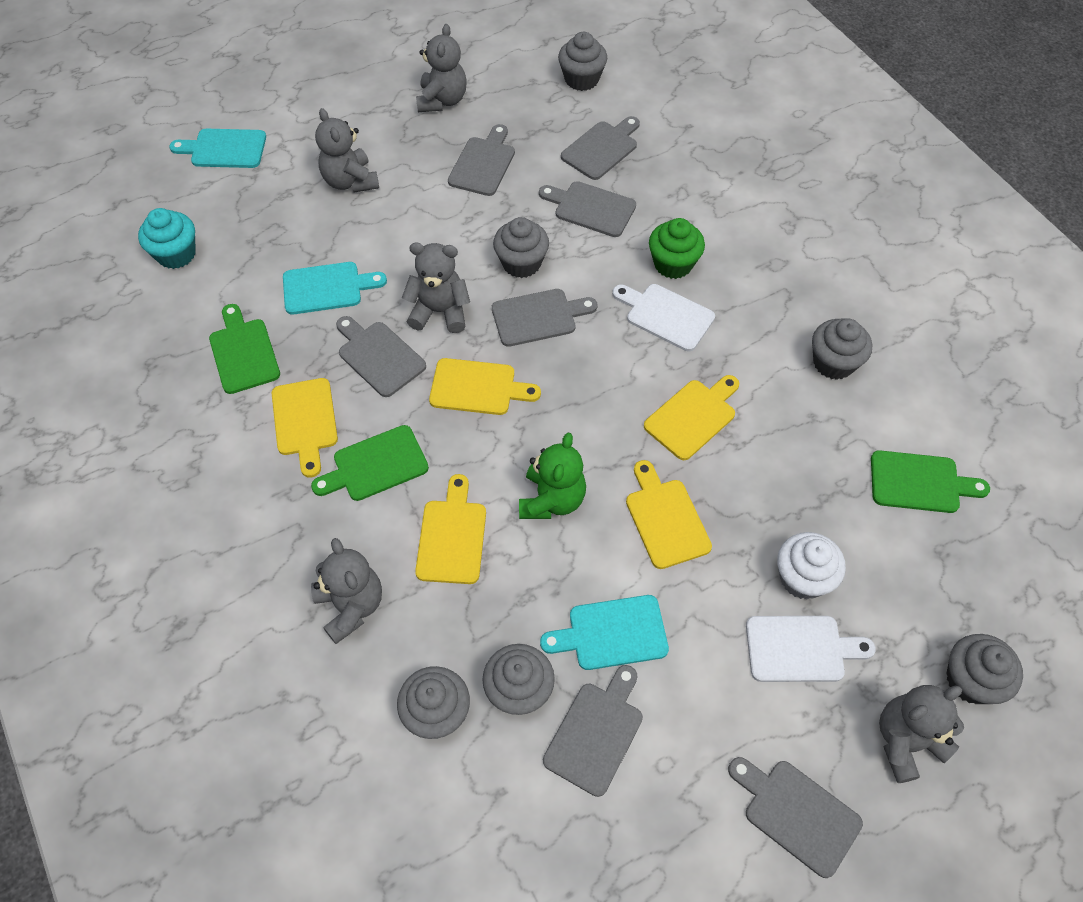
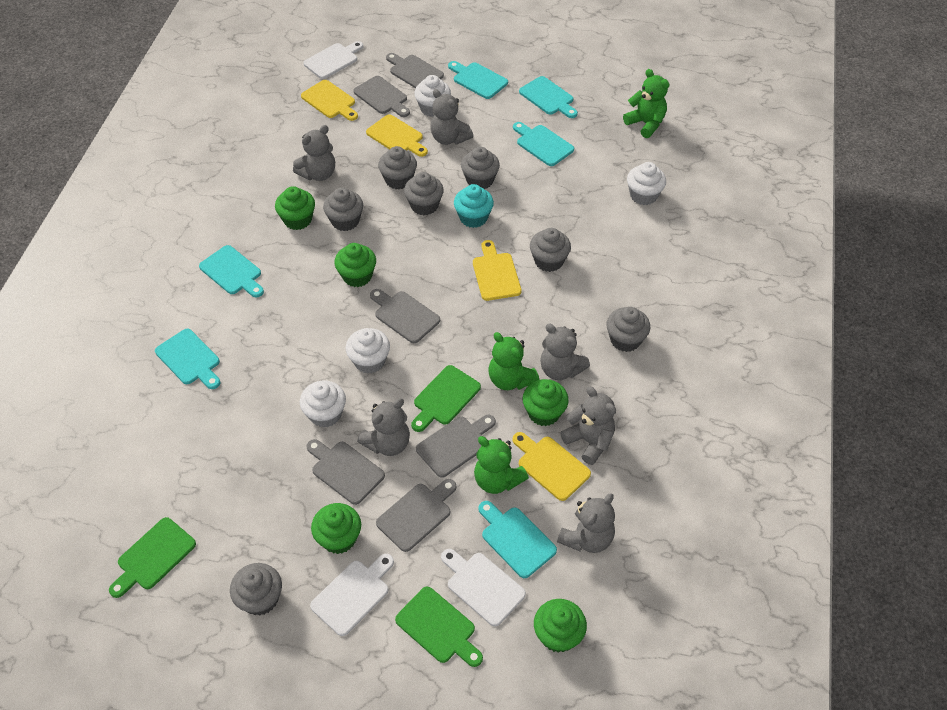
green cupcake: 1 -> 5
green teddy bear: 1 -> 3
grey cupcake: 6 -> 7
grey cutting board: 7 -> 6
grey teddy bear: 5 -> 6
turquoise cutting board: 3 -> 6
white cupcake: 1 -> 4
white cutting board: 2 -> 3
yellow cutting board: 5 -> 4

